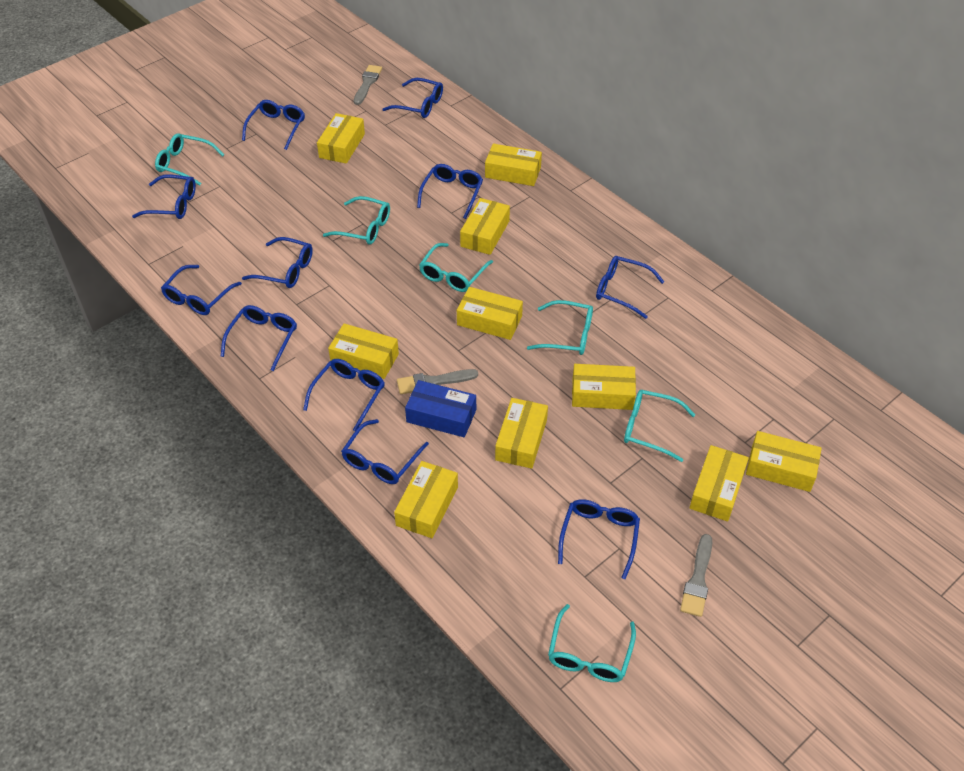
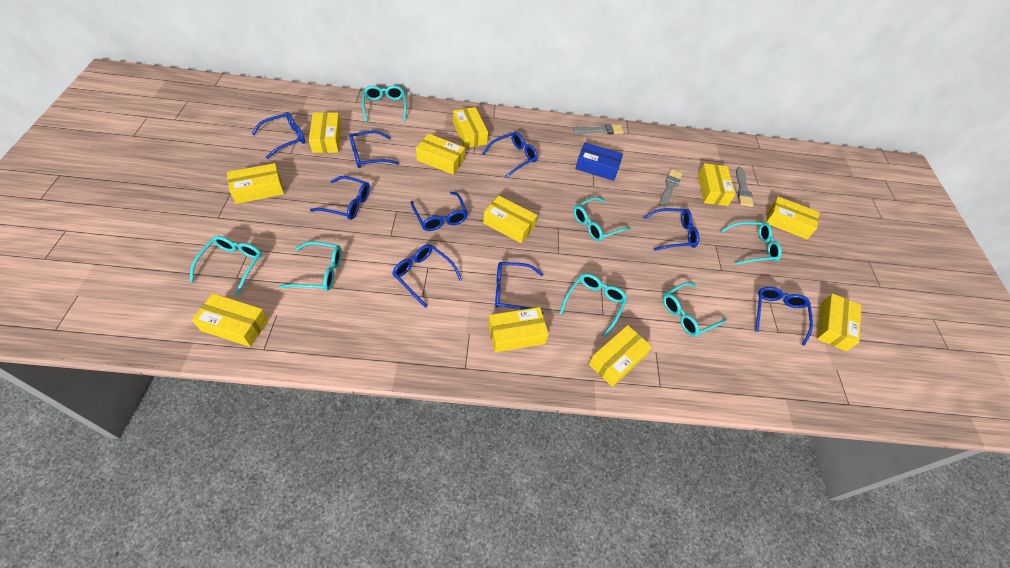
blue glasses: 11 -> 9
turquoise glasses: 6 -> 7
yellow box: 10 -> 11

